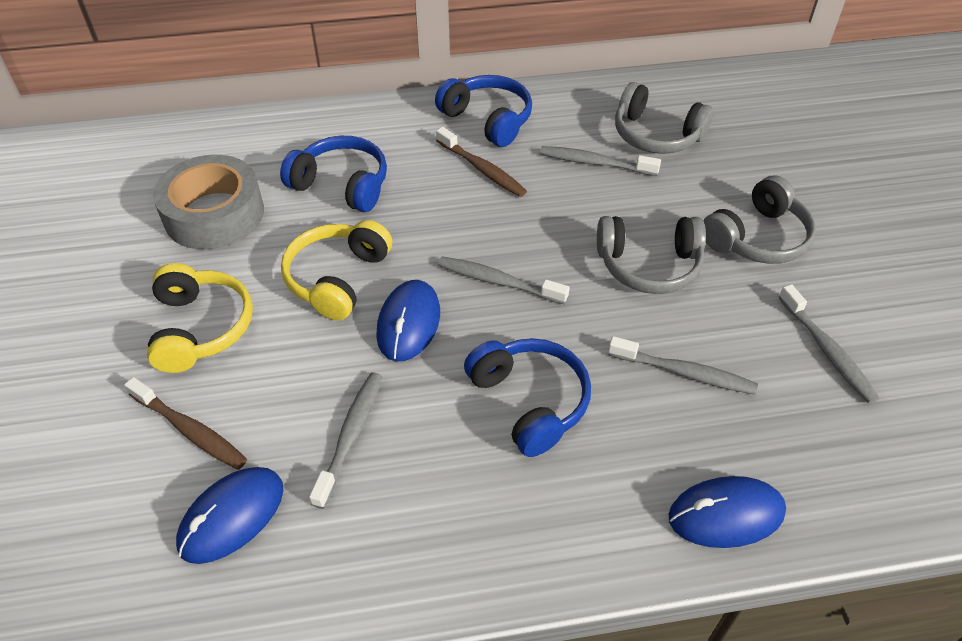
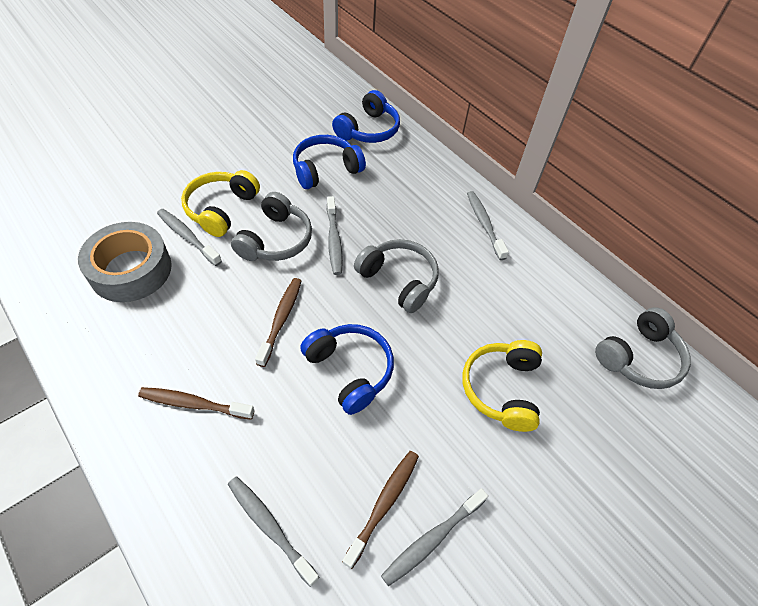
blue mouse: 3 -> 0
brown toothbrush: 2 -> 3

